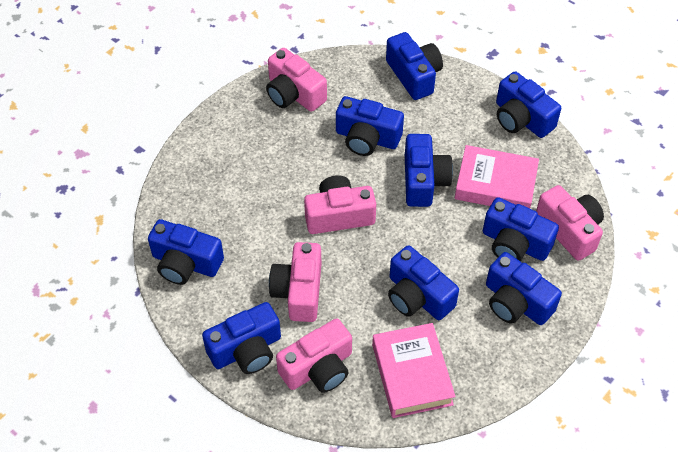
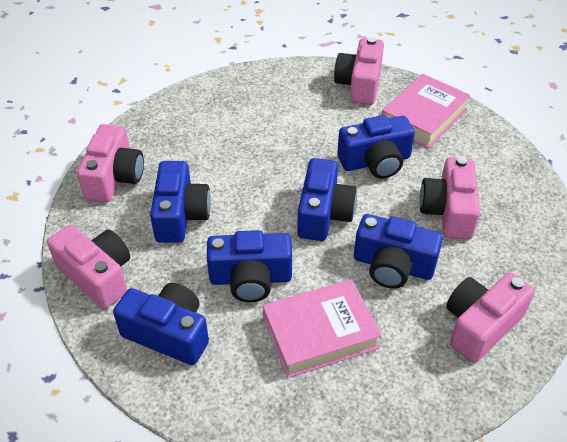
blue camera: 9 -> 6

